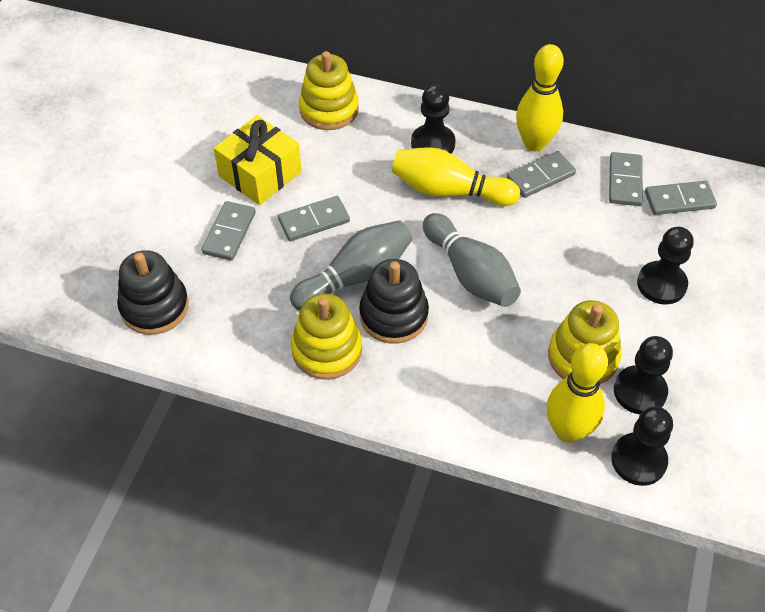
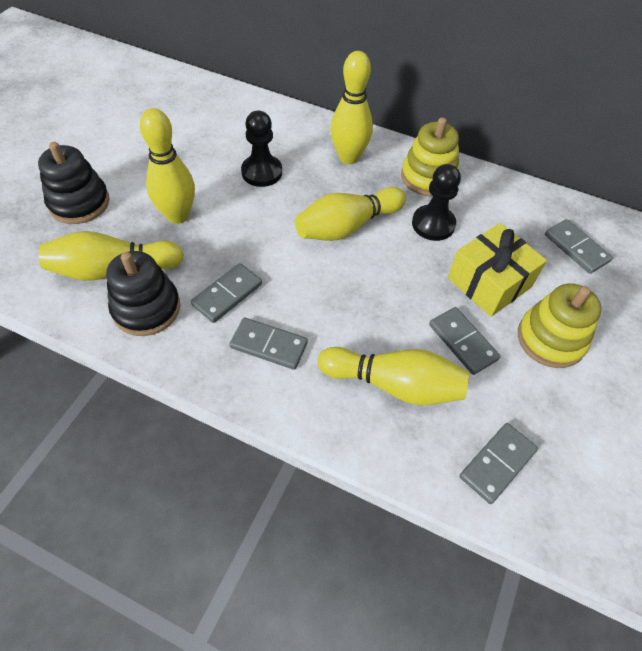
black pawn: 4 -> 2
grey bowling pin: 2 -> 0
yellow bowling pin: 3 -> 5
yellow stacking toy: 3 -> 2

